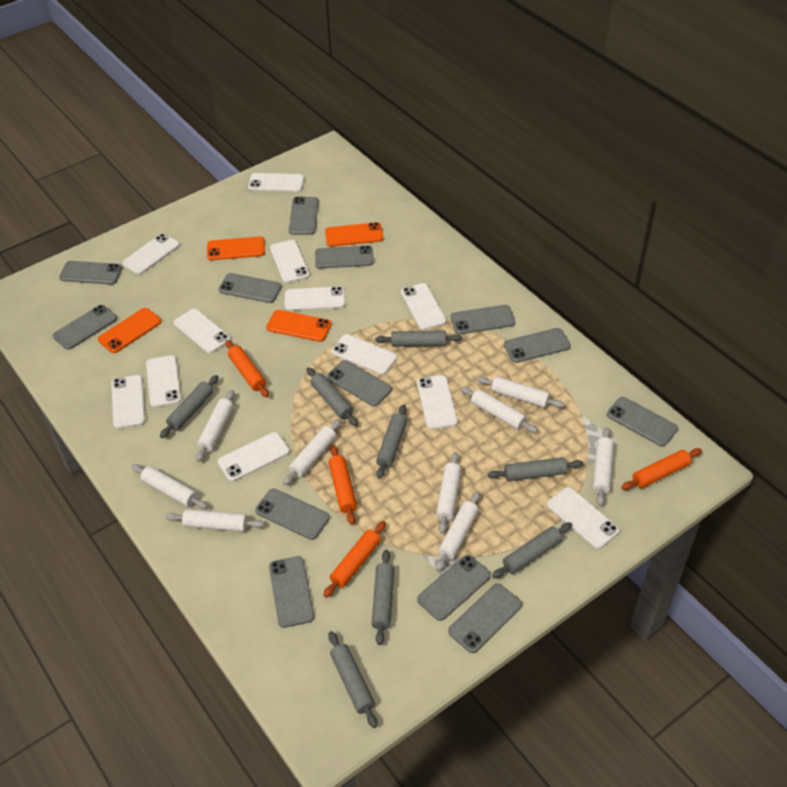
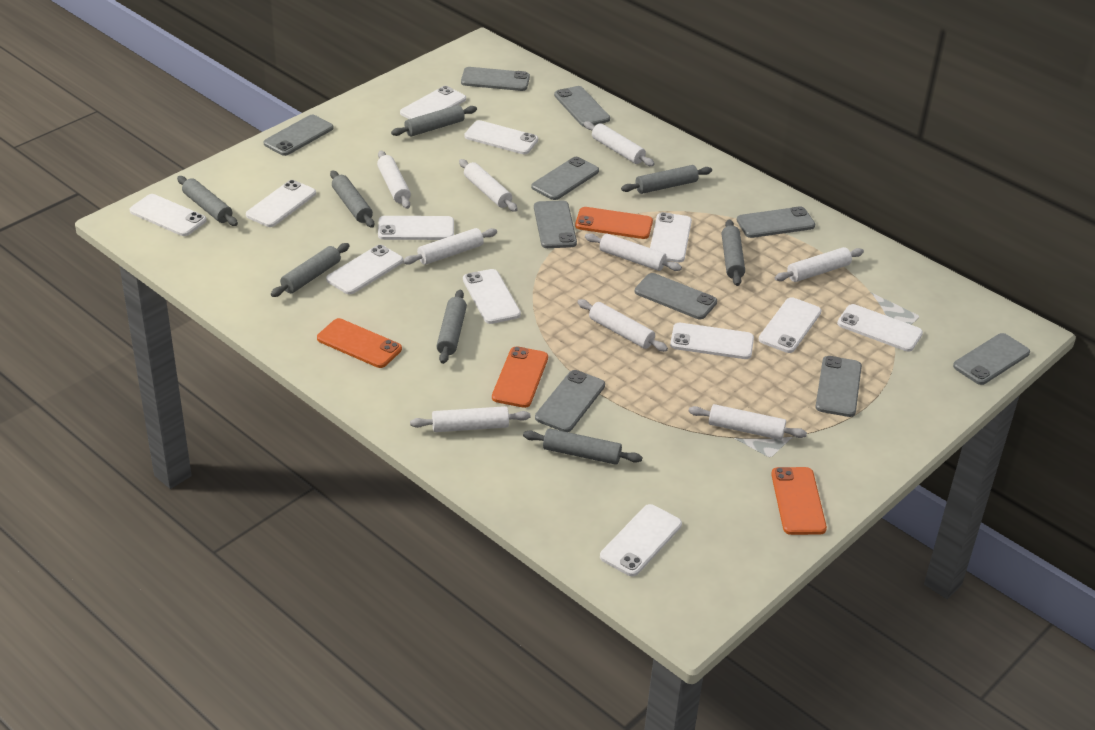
grey phone: 13 -> 10
orange rolling pin: 4 -> 0

